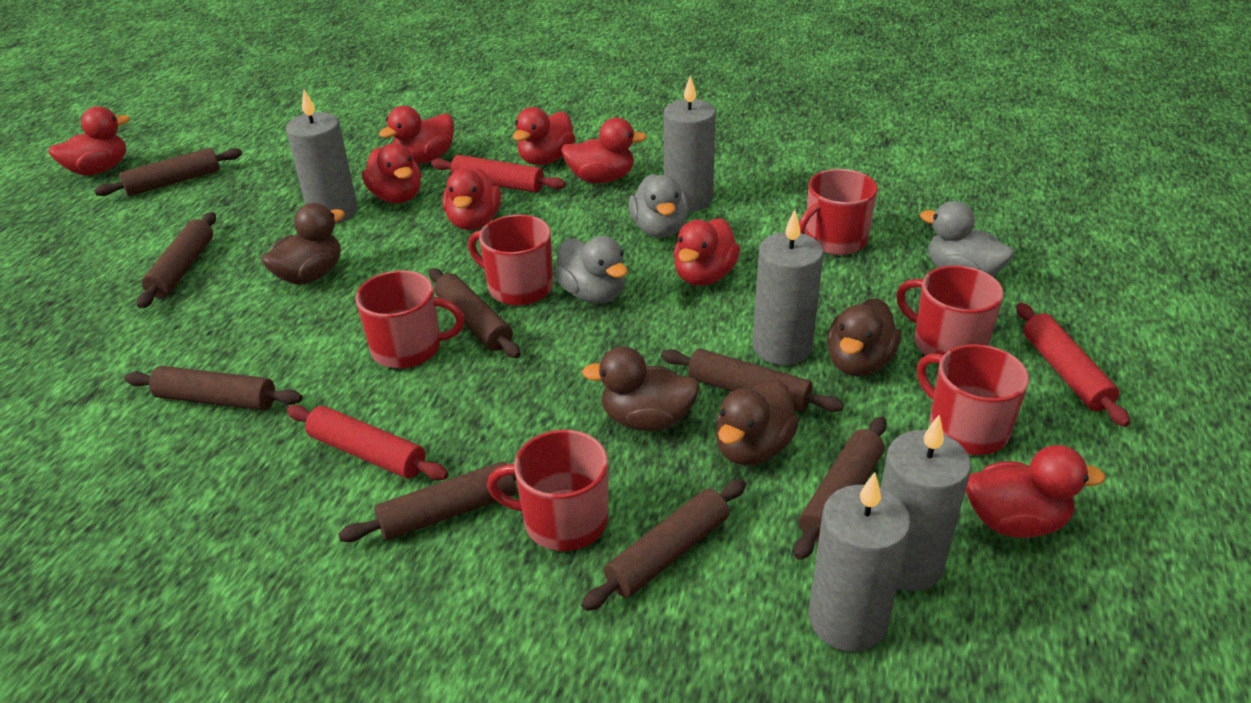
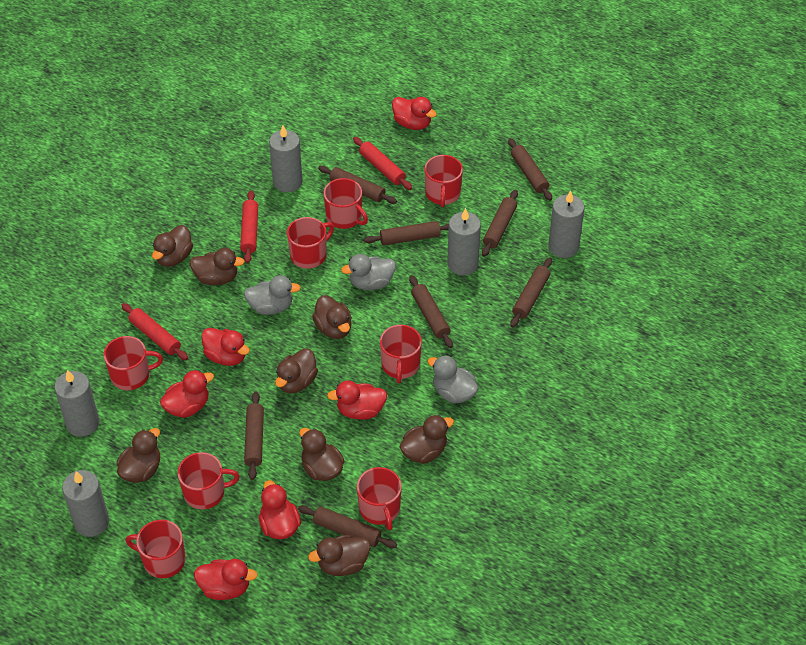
brown duck: 4 -> 8
red duck: 8 -> 6
red mug: 6 -> 8

